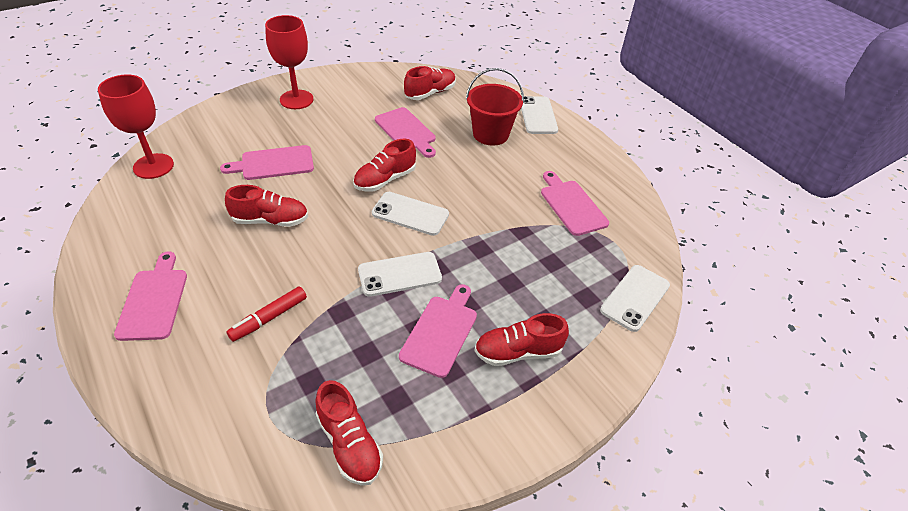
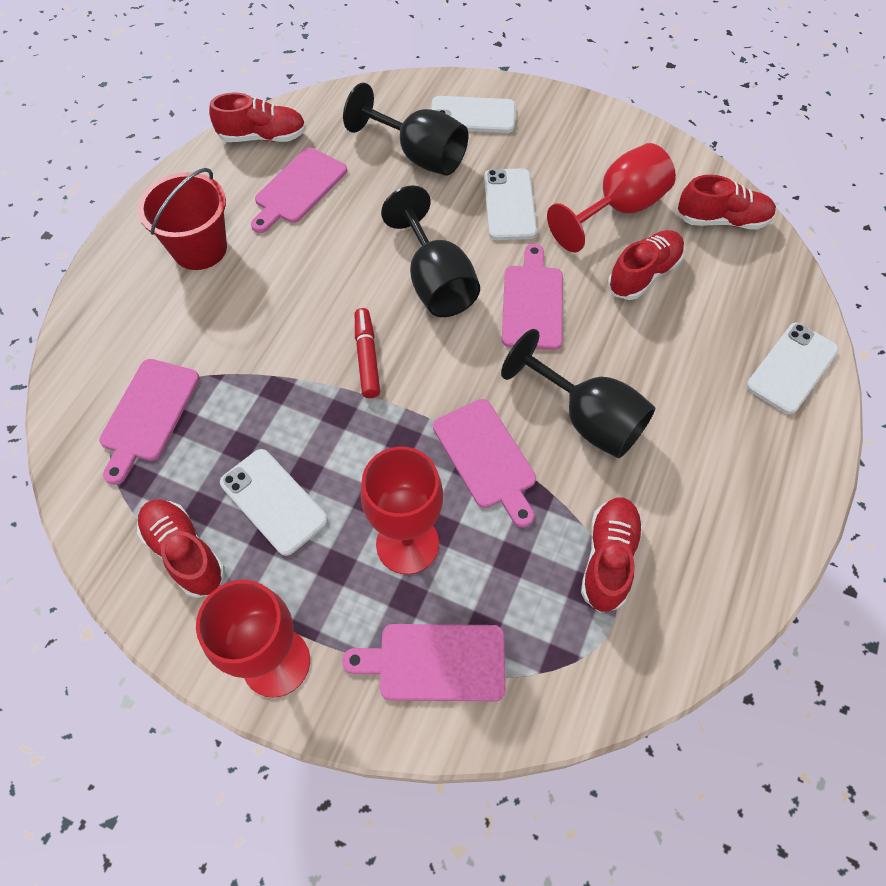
black goblet: 0 -> 3
red goblet: 2 -> 3

